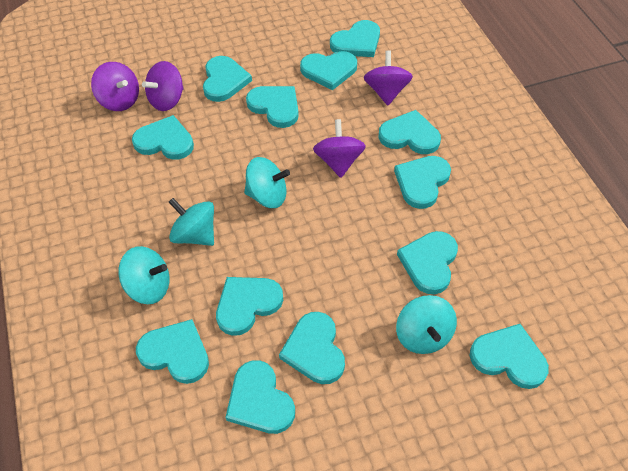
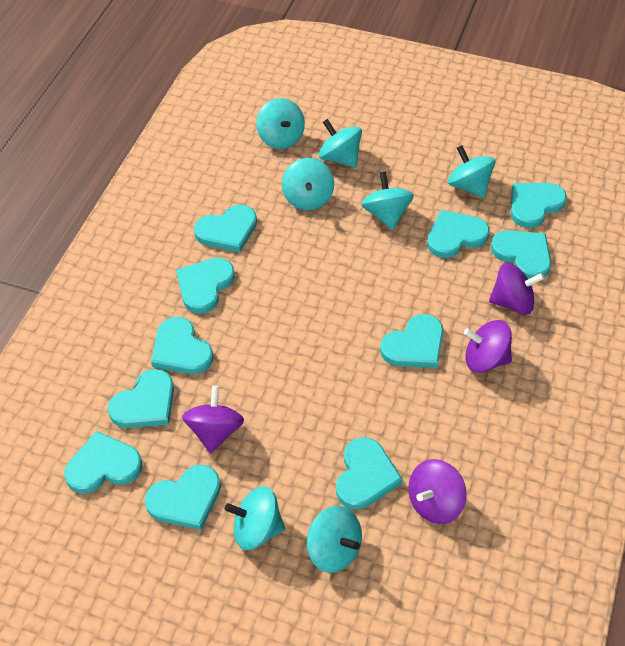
turquoise heart: 13 -> 11
turquoise spinning top: 4 -> 7

